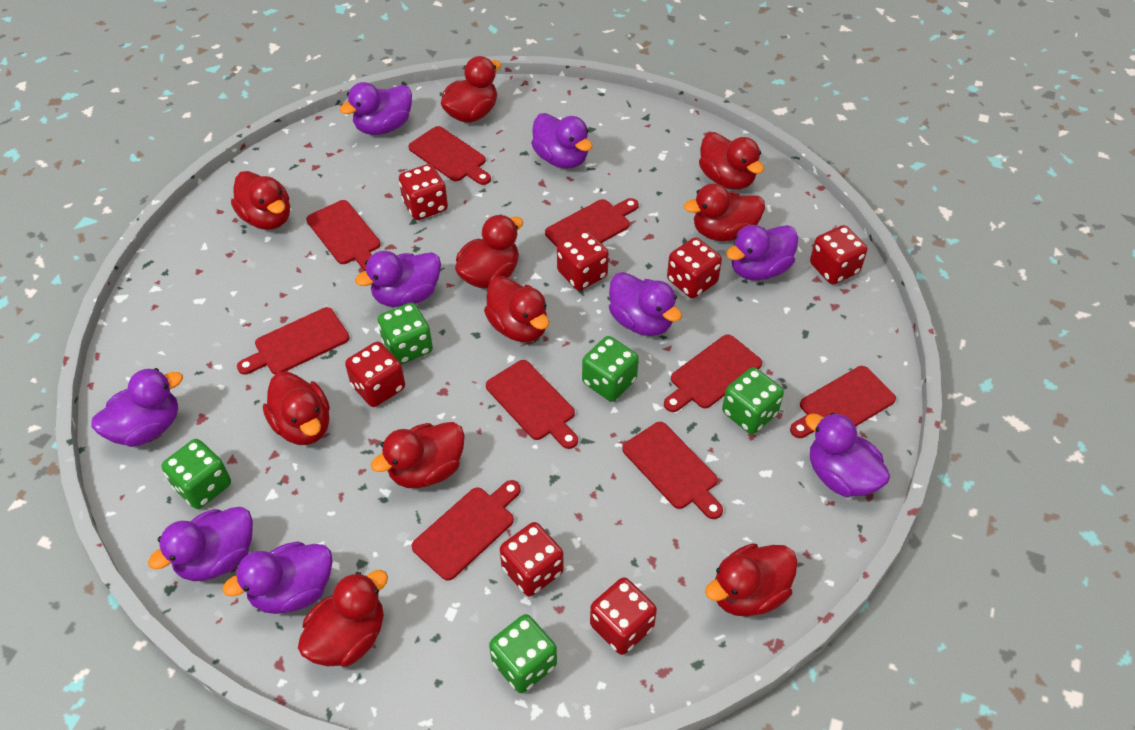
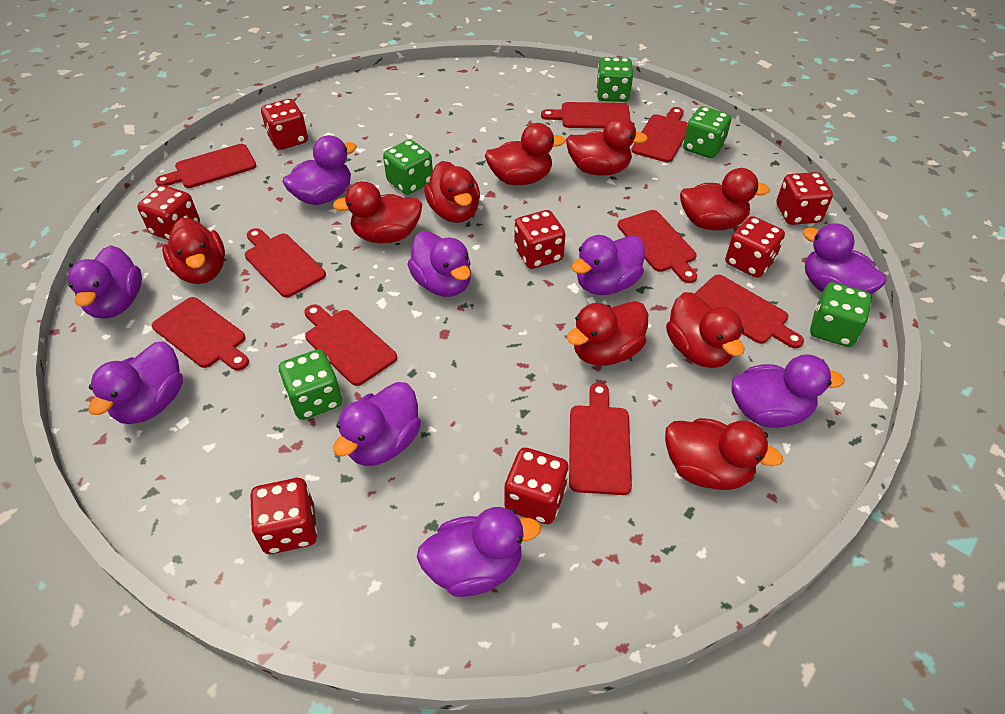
red duck: 10 -> 9

